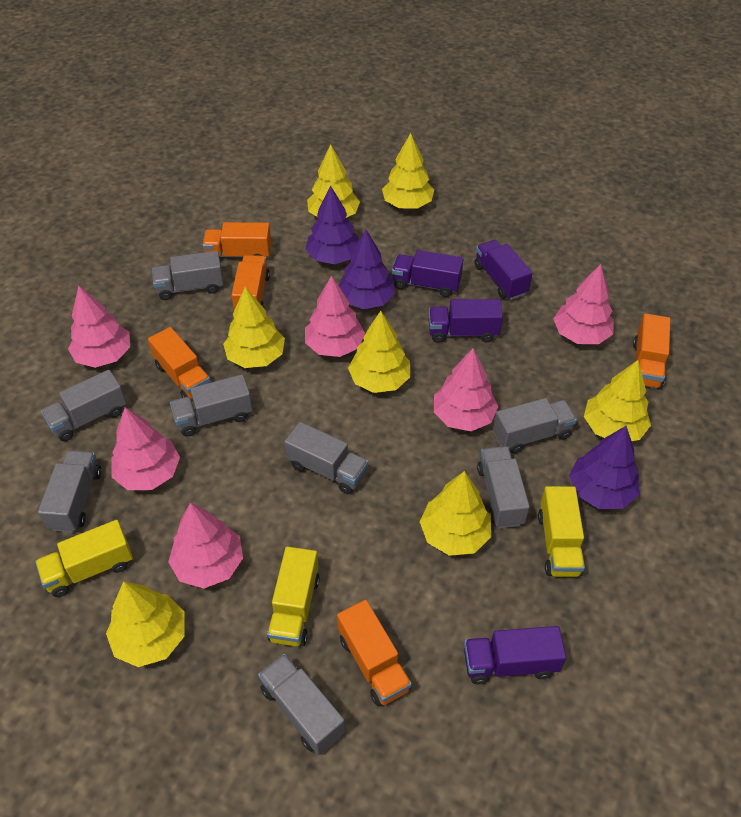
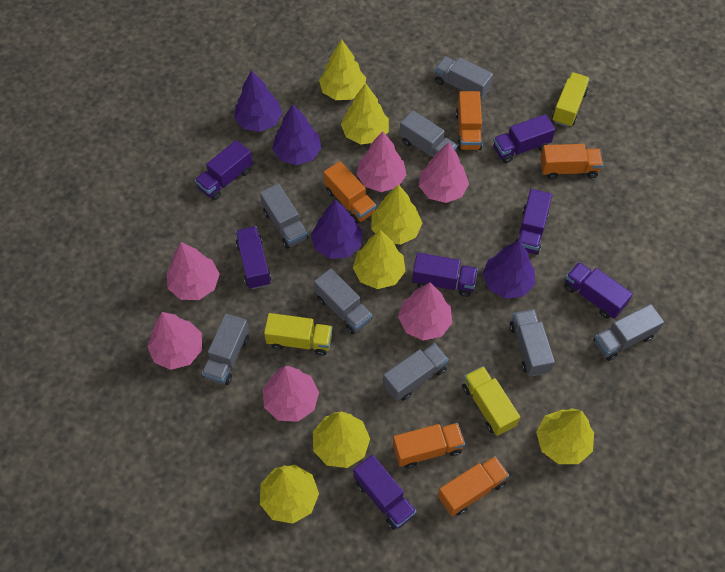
purple tree: 3 -> 4
purple truck: 4 -> 7

